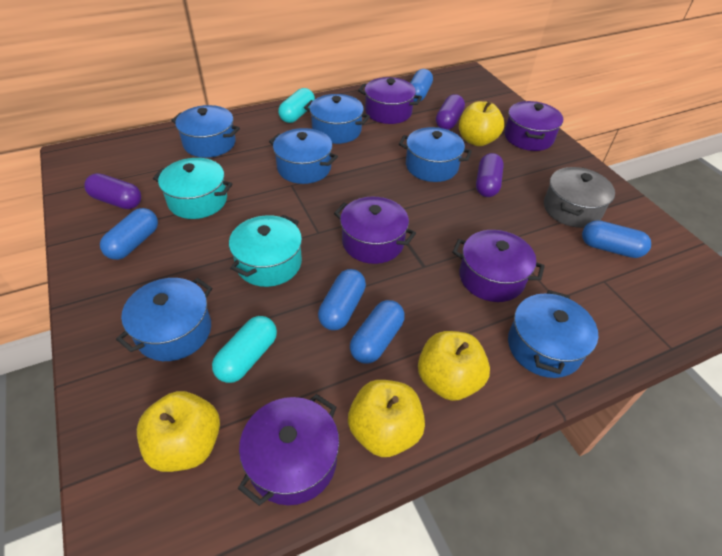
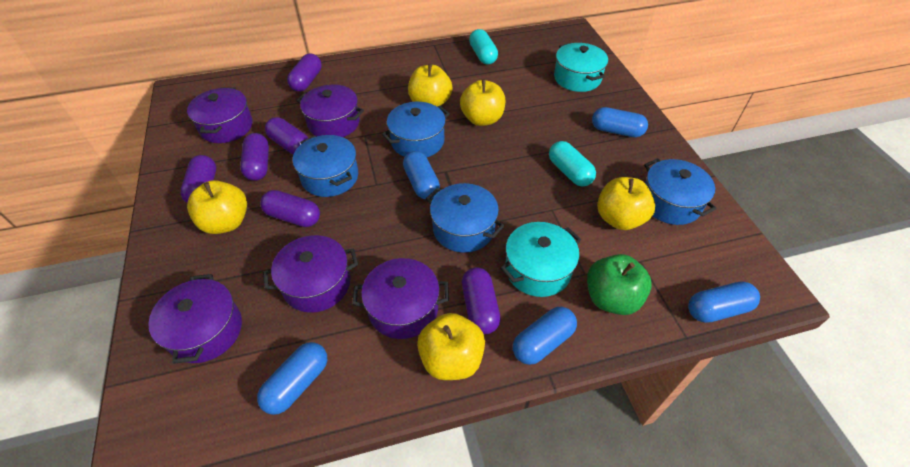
blue pot: 6 -> 4
green apple: 0 -> 1
grey pot: 1 -> 0
purple capsule: 3 -> 6
yellow apple: 4 -> 5

